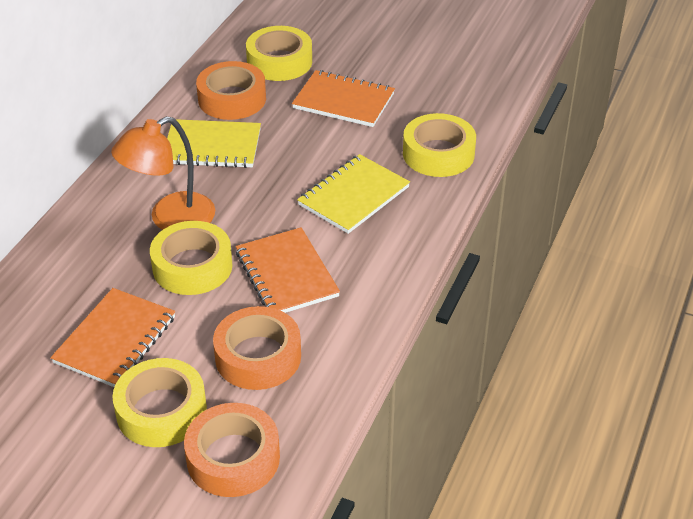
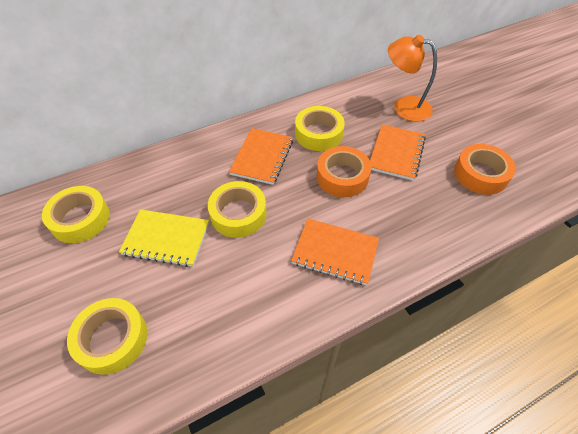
orange tape: 3 -> 2
yellow notebook: 2 -> 1

